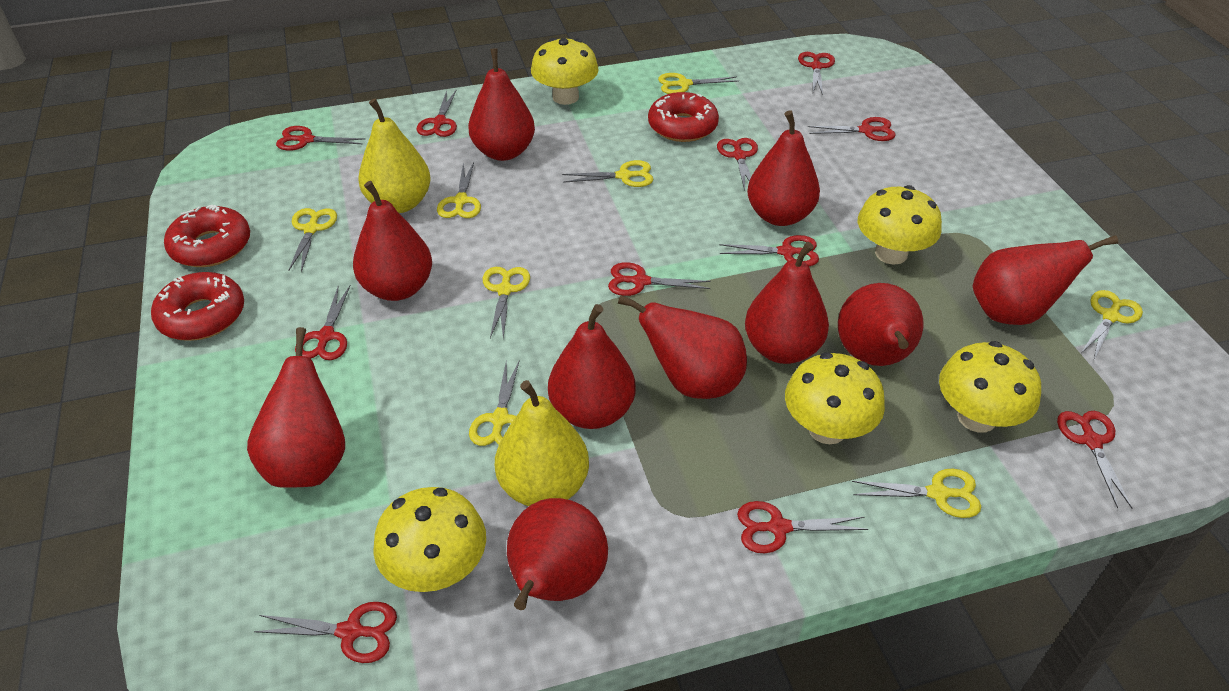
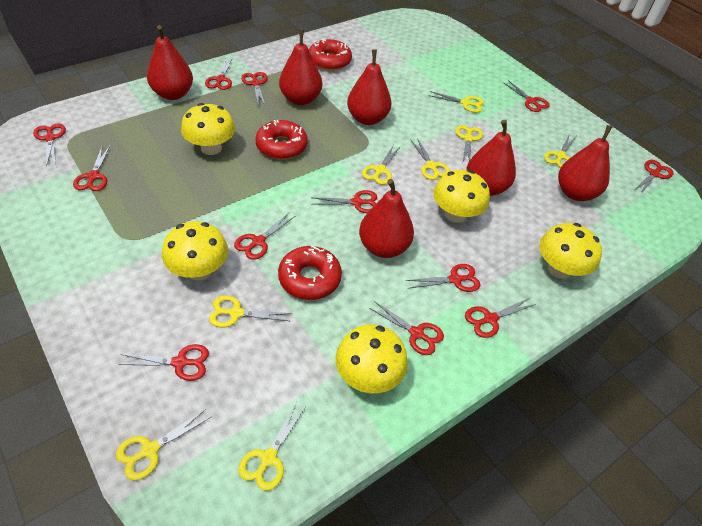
red pear: 10 -> 6
red scissors: 11 -> 12
yellow pear: 2 -> 0

